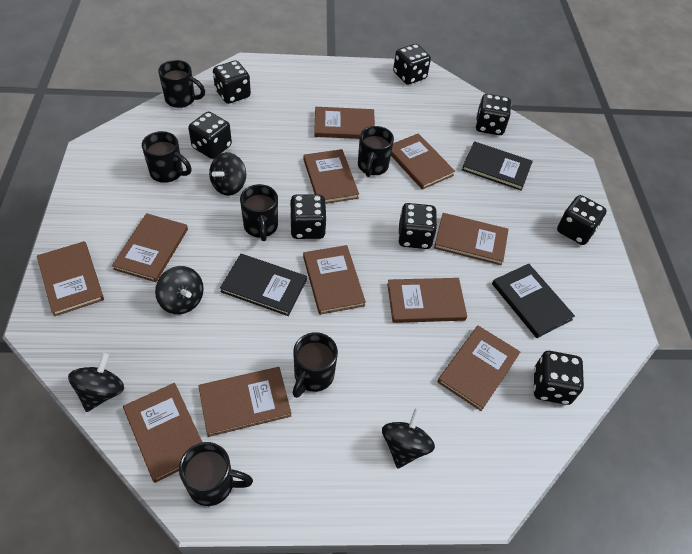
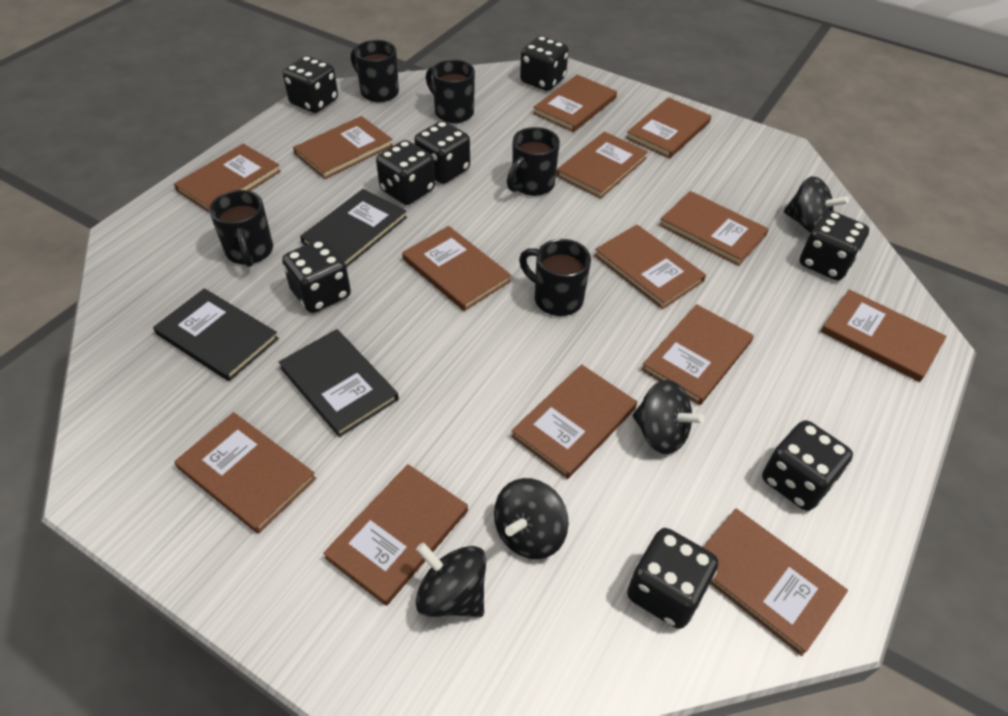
black mug: 6 -> 5
brown book: 11 -> 14

